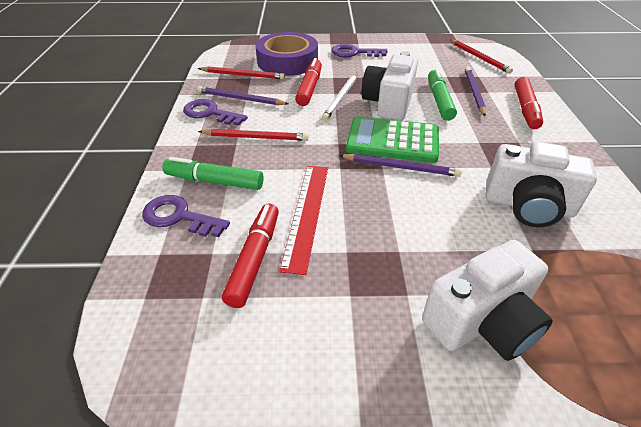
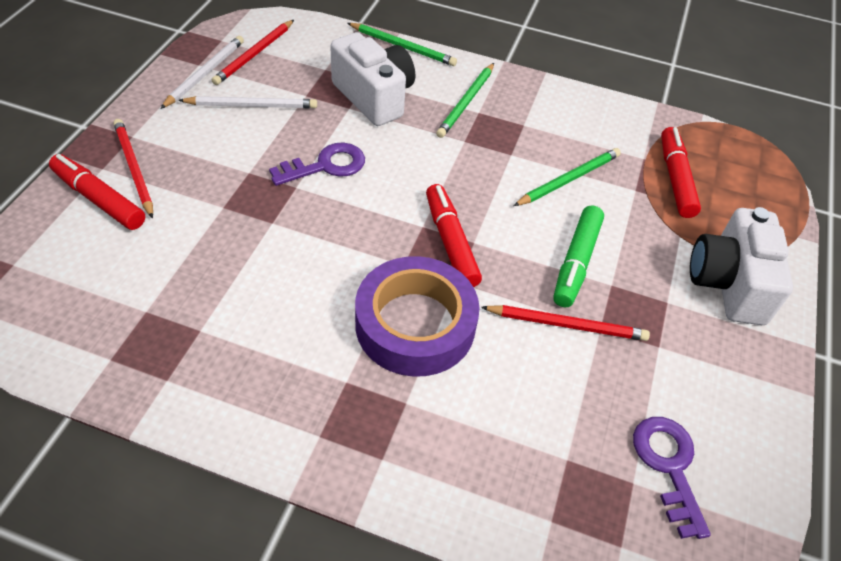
green calculator: 1 -> 0
green marker: 2 -> 1
green pencil: 0 -> 3
purple key: 3 -> 2
purple pencil: 3 -> 0
red ruler: 1 -> 0
white camera: 3 -> 2
white pencil: 1 -> 2

